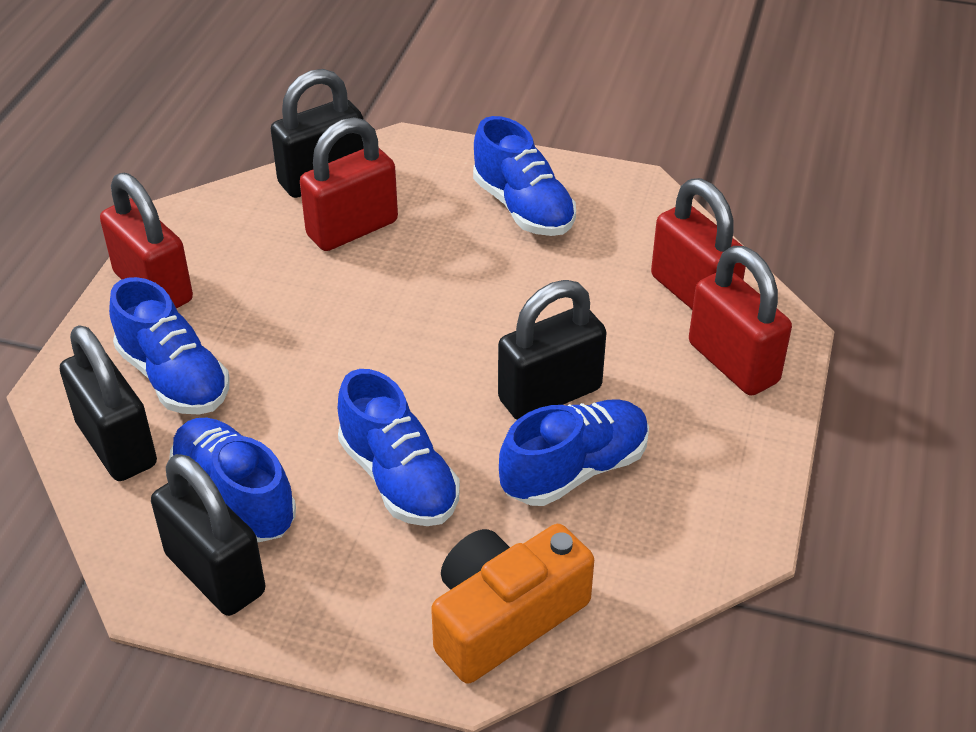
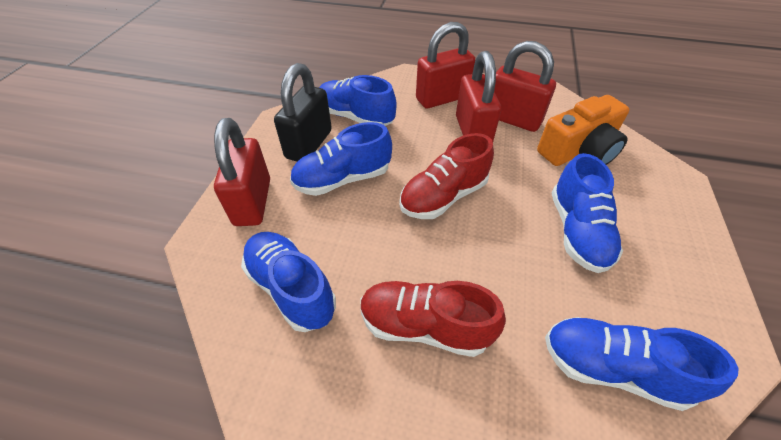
black padlock: 4 -> 1
red shoe: 0 -> 2

